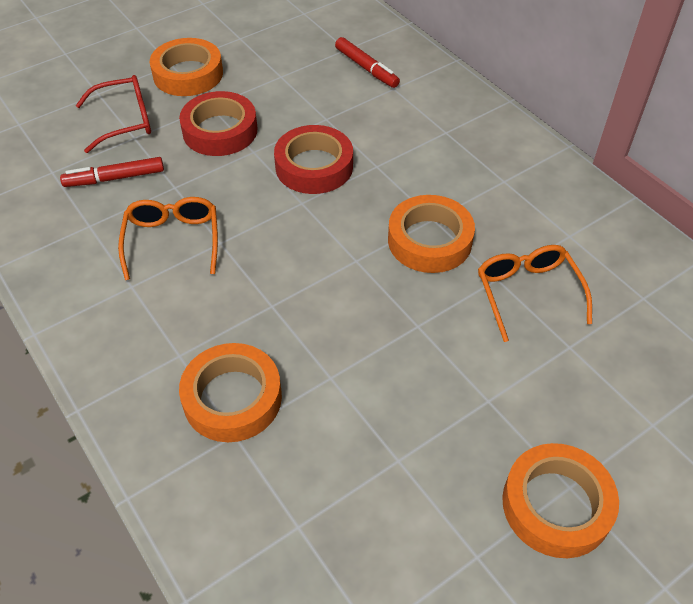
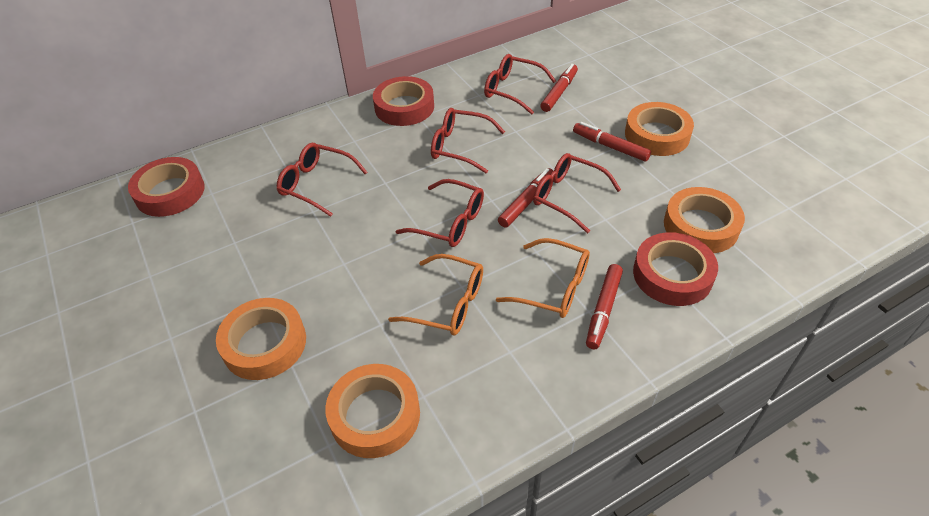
red glasses: 1 -> 5
red marker: 2 -> 4
red tape: 2 -> 3

